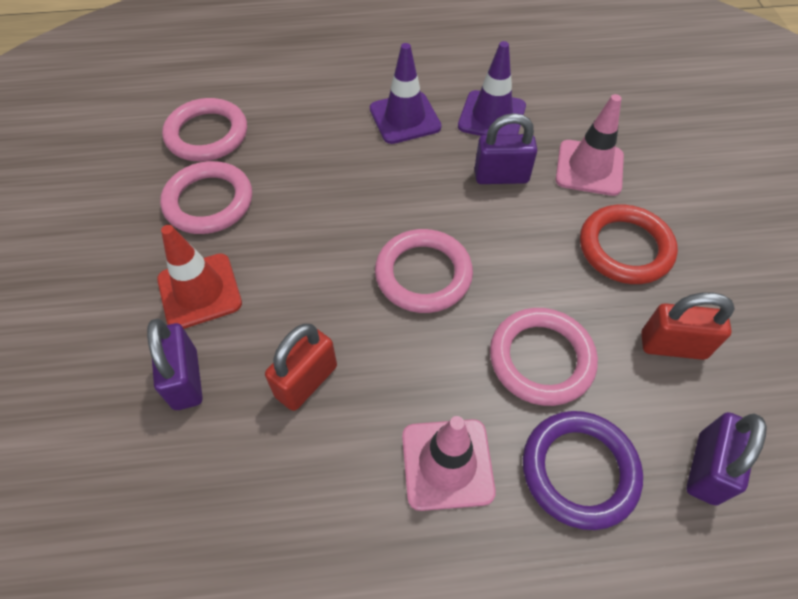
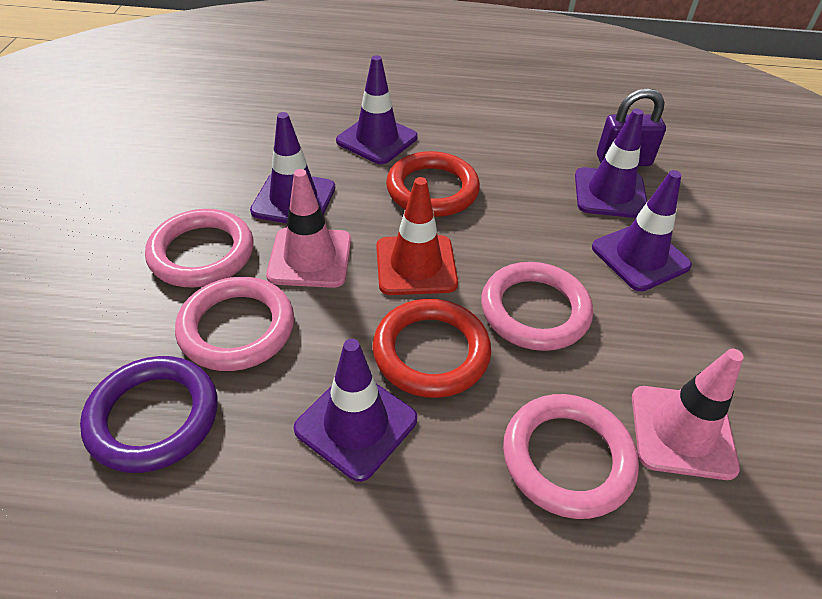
purple padlock: 3 -> 1
purple traffic cone: 2 -> 5
red padlock: 2 -> 0
red ring: 1 -> 2

